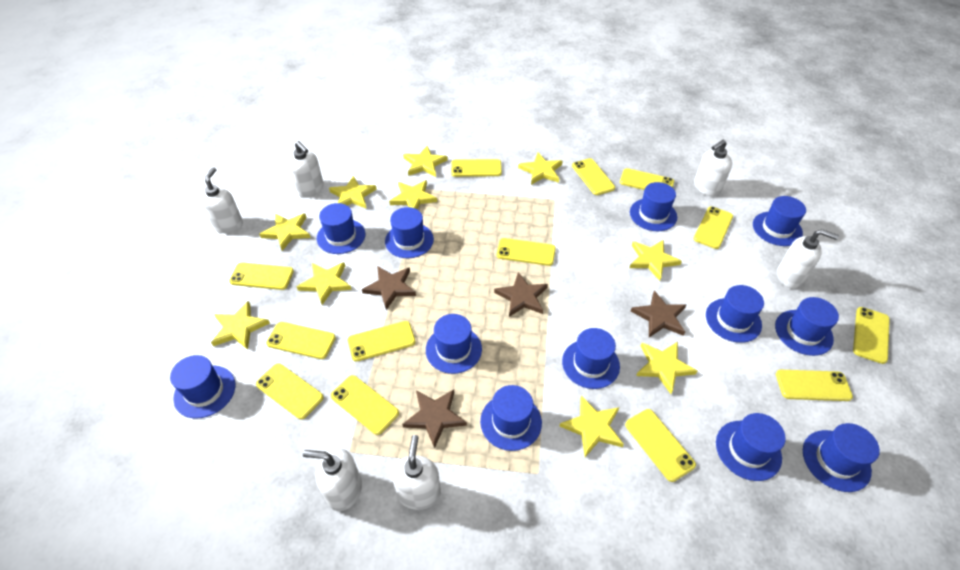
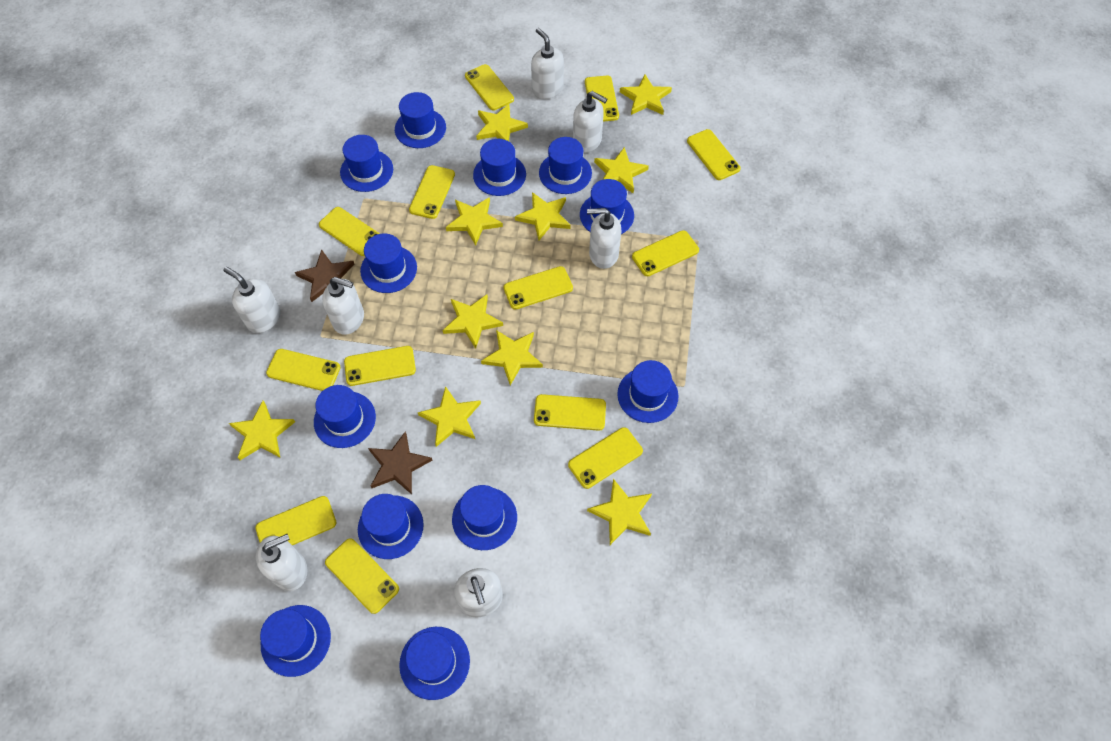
brown star: 4 -> 2
white soap dispenser: 6 -> 7

